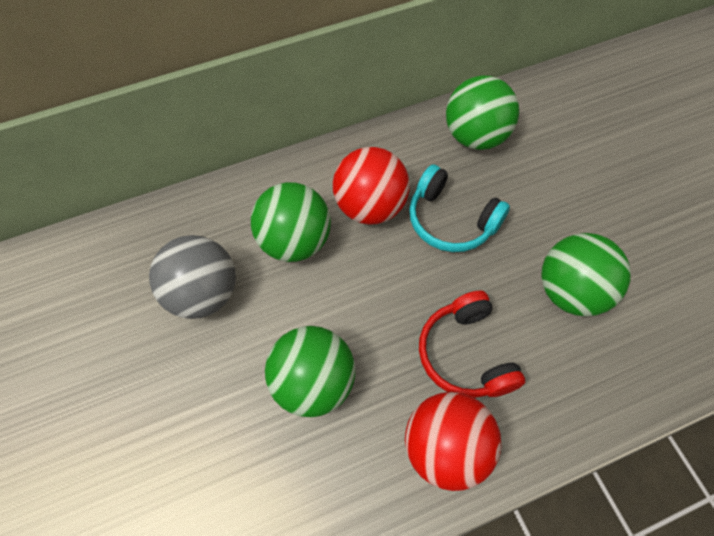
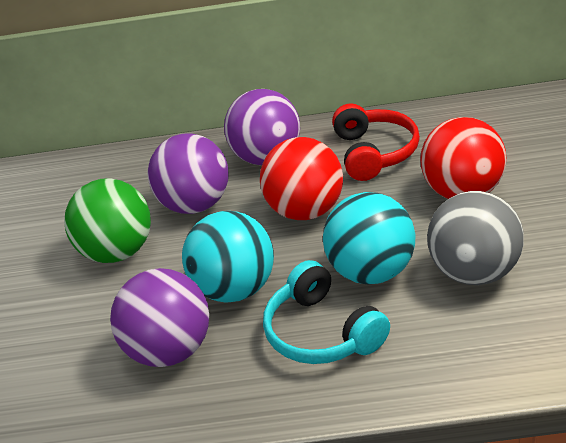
green ball: 4 -> 1
purple ball: 0 -> 3
turquoise ball: 0 -> 2

